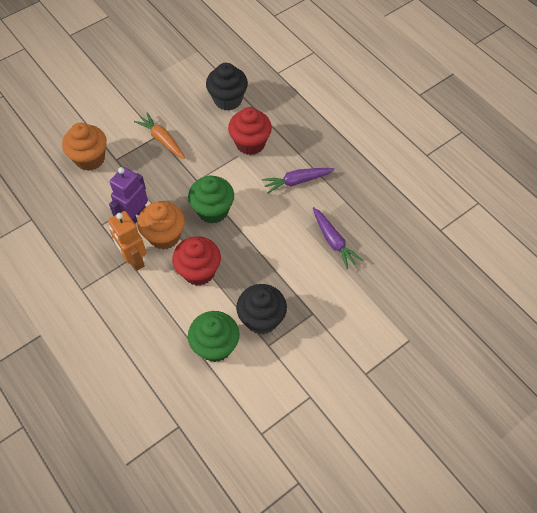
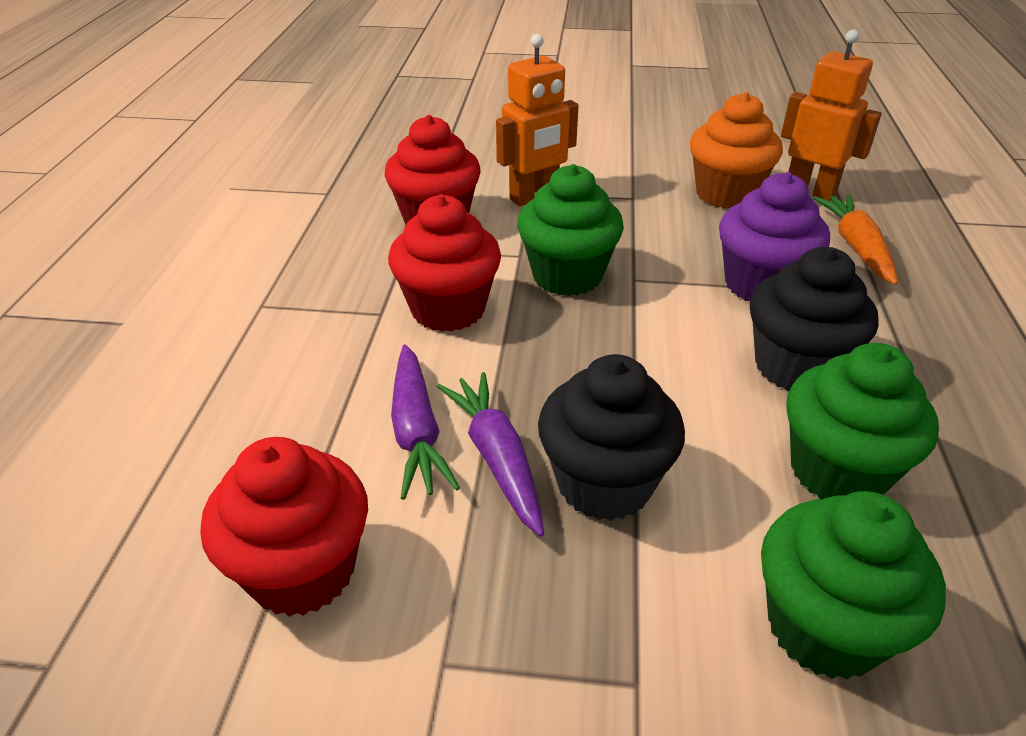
green cupcake: 2 -> 3
orange cupcake: 2 -> 1
orange robot: 1 -> 2
purple cupcake: 0 -> 1
purple robot: 1 -> 0
red cupcake: 2 -> 3

